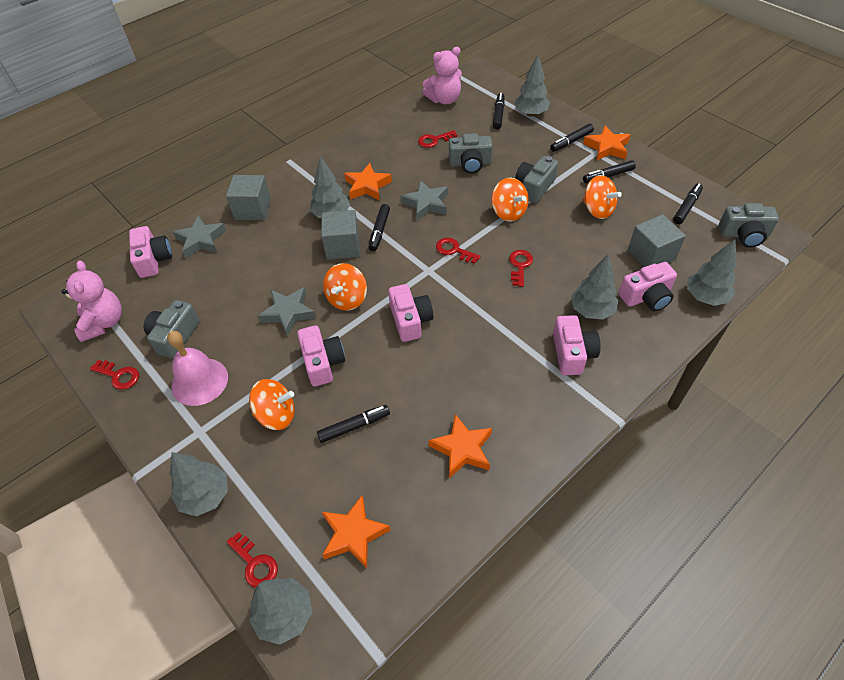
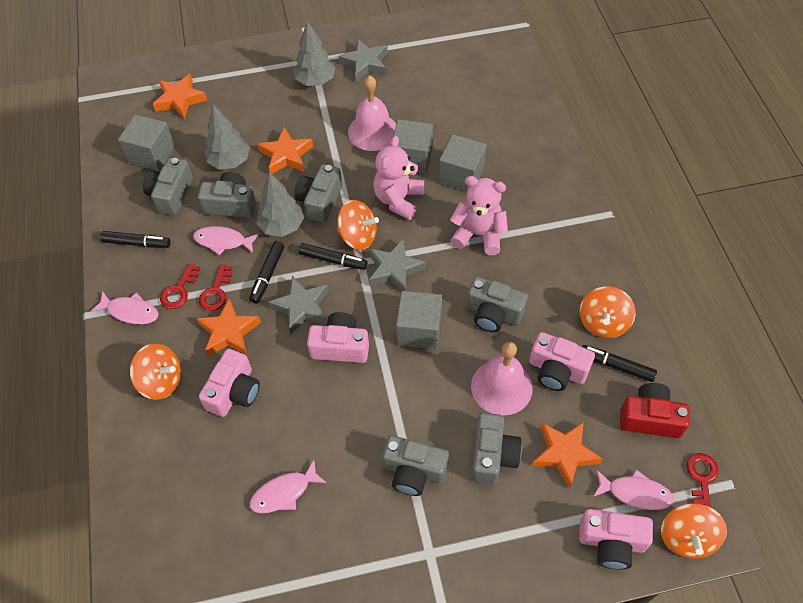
black marker: 6 -> 4
grey camera: 4 -> 6
grey cube: 3 -> 4
grey tree: 6 -> 3
pink bell: 1 -> 2
pink camera: 5 -> 4
pink fish: 0 -> 4
red camera: 0 -> 1
red key: 5 -> 3

